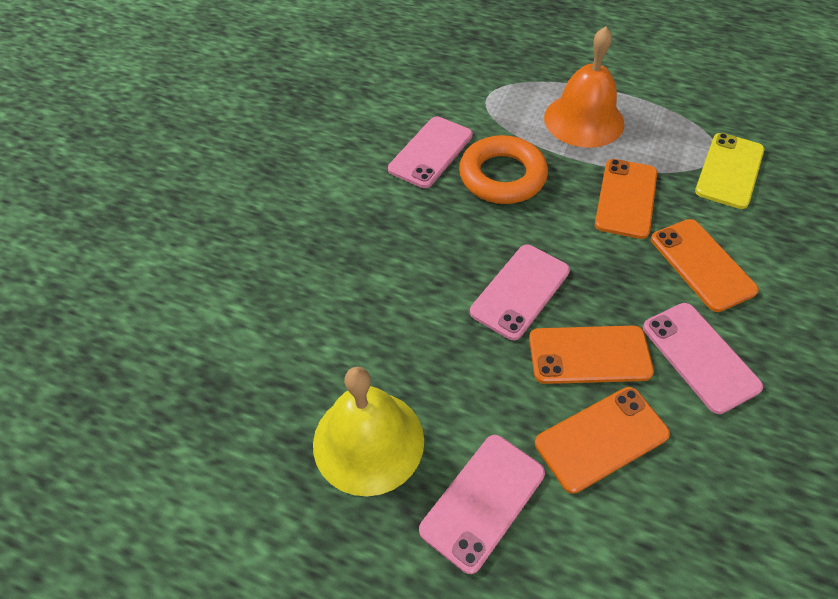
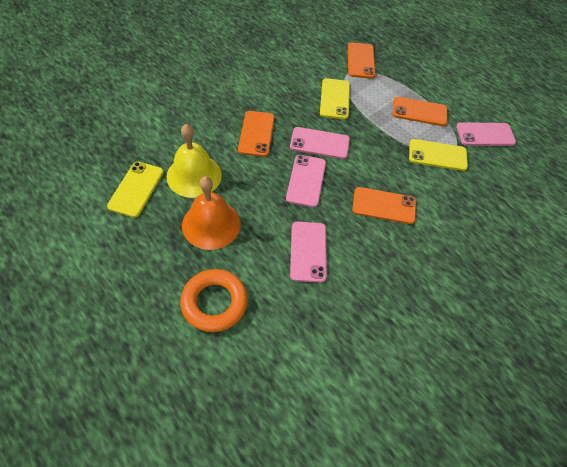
yellow phone: 1 -> 3

